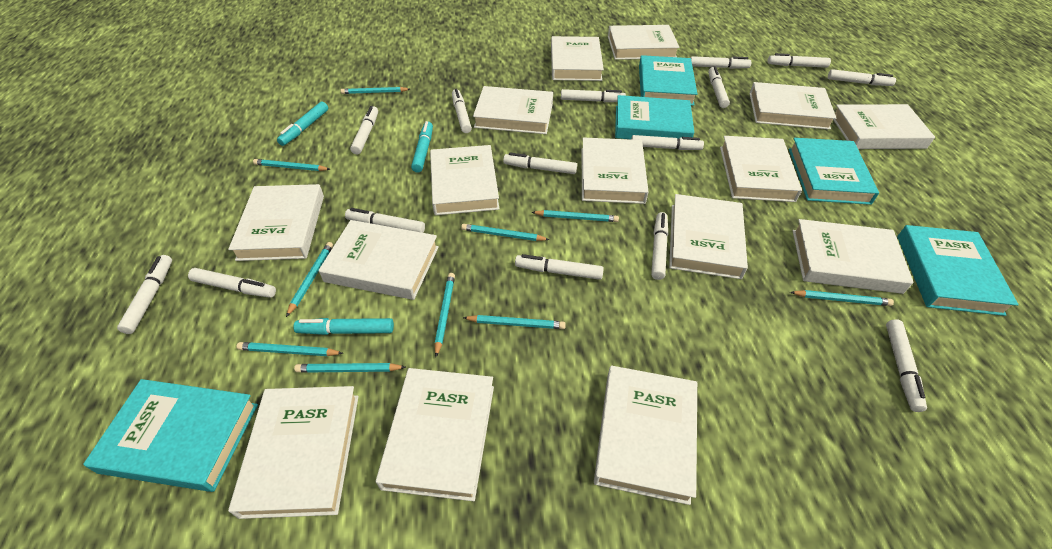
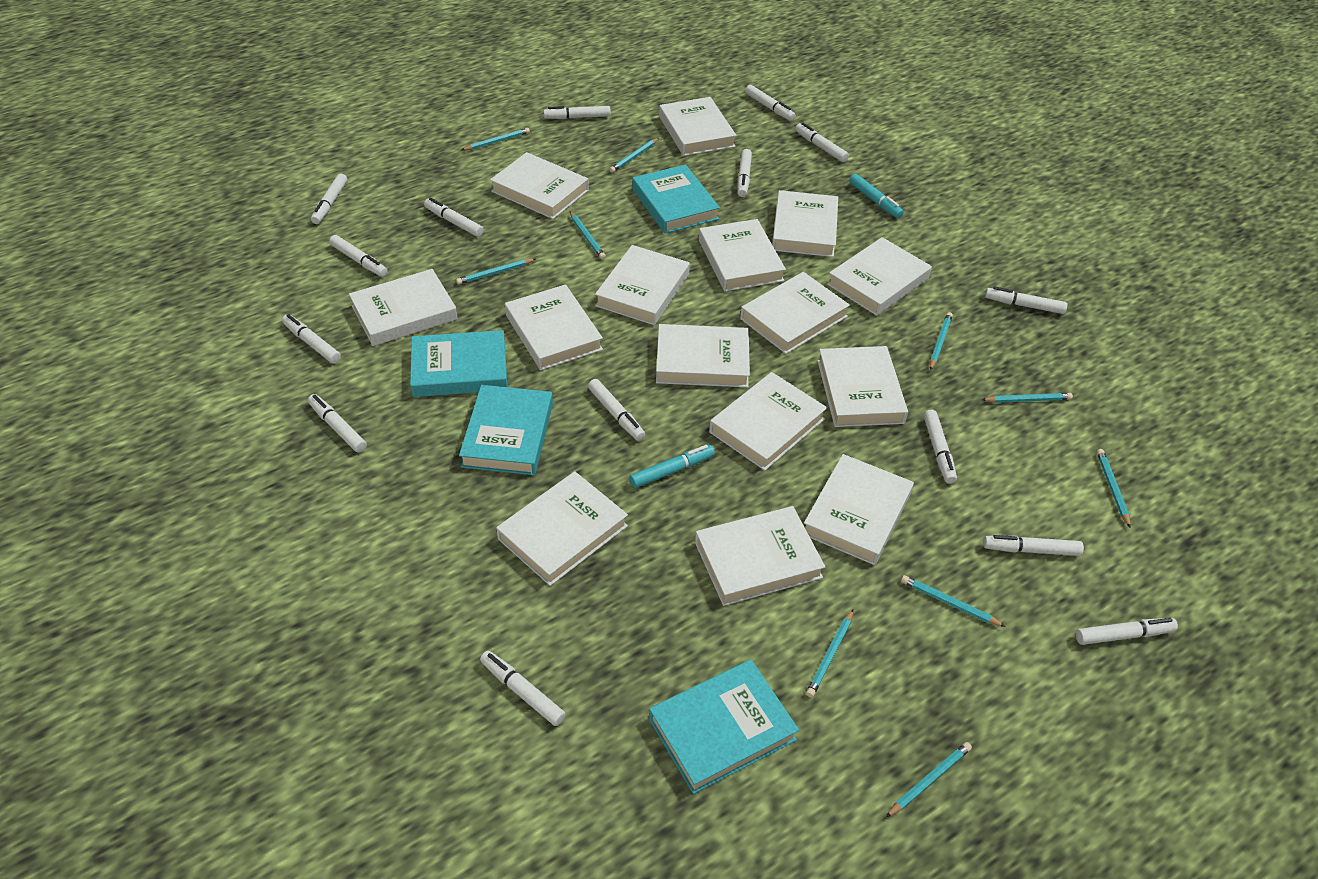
turquoise book: 5 -> 4
turquoise marker: 3 -> 2

